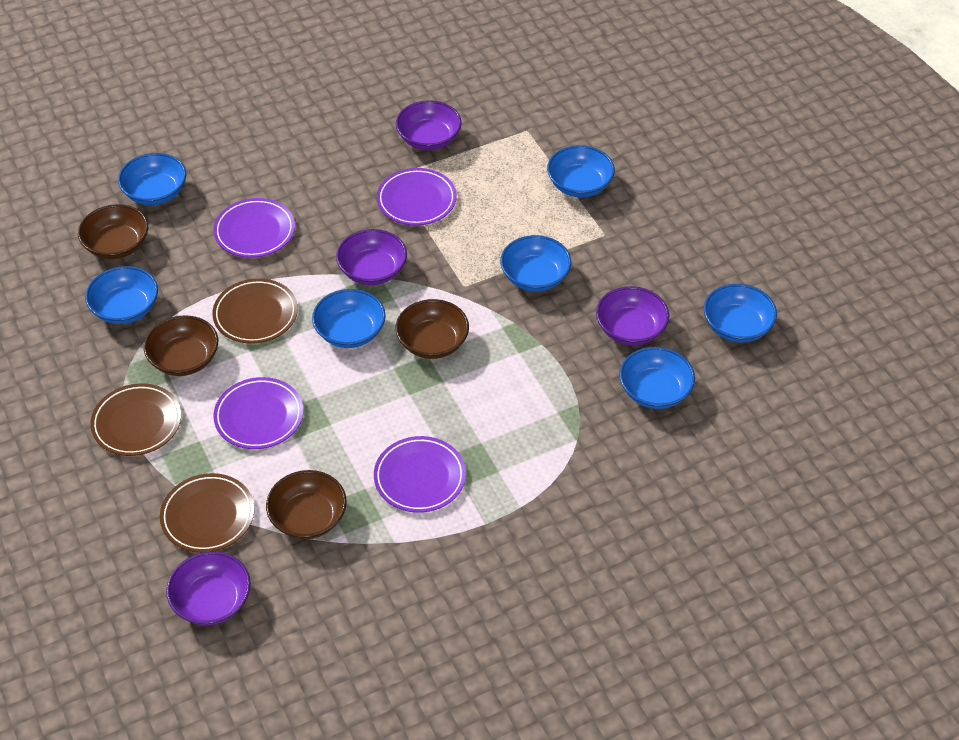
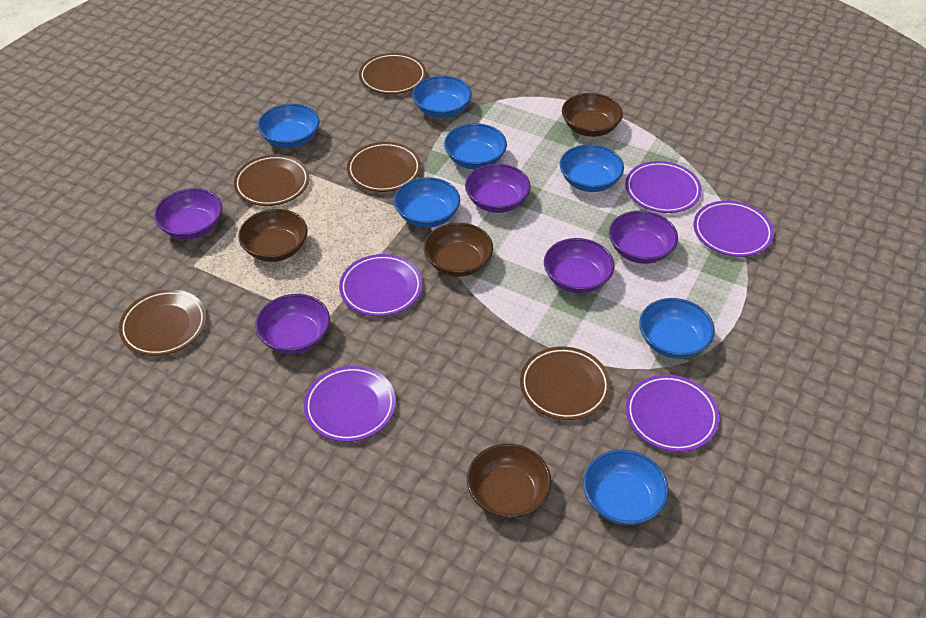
brown plate: 3 -> 5
purple bowl: 4 -> 5
purple plate: 4 -> 5

